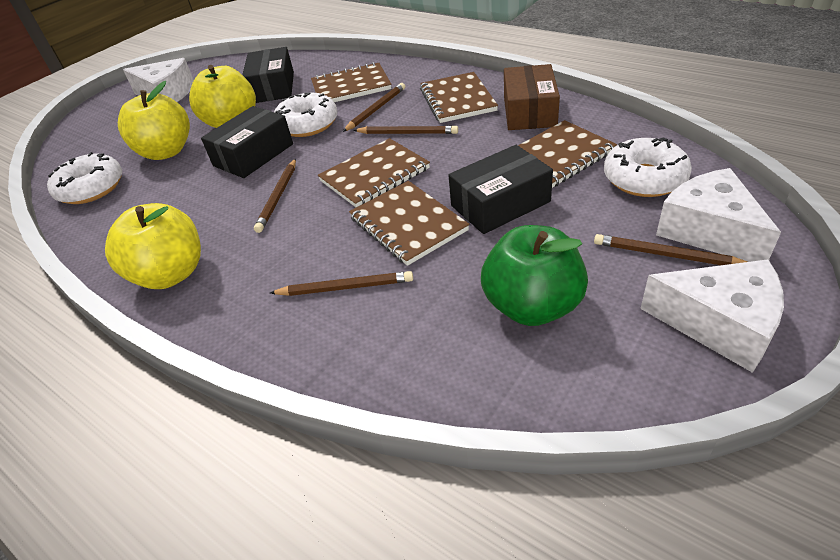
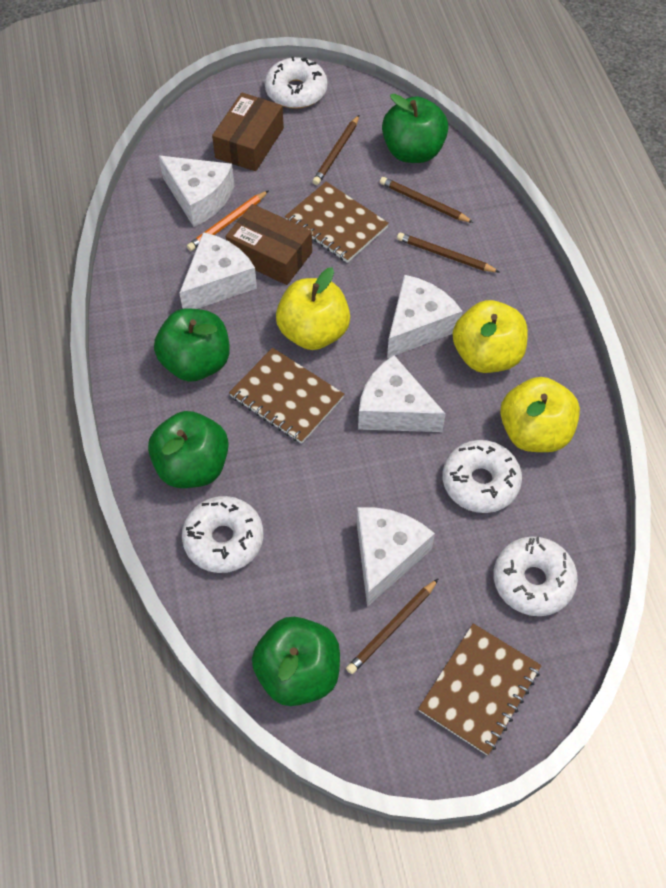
black box: 3 -> 0
brown box: 1 -> 2
brown notebook: 5 -> 3
brown pencil: 5 -> 4
green apple: 1 -> 4
orange pencil: 0 -> 1
white cheese: 3 -> 5
white donut: 3 -> 4

